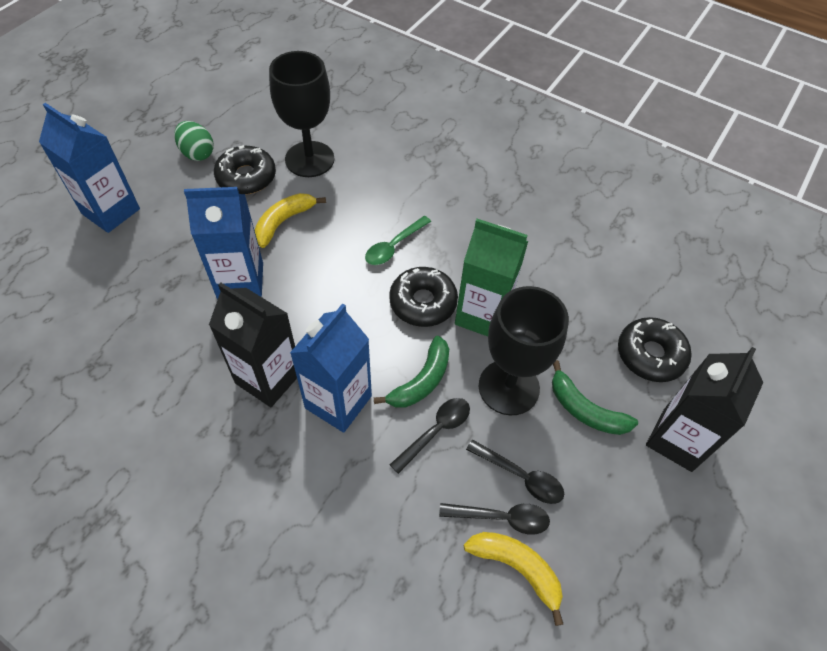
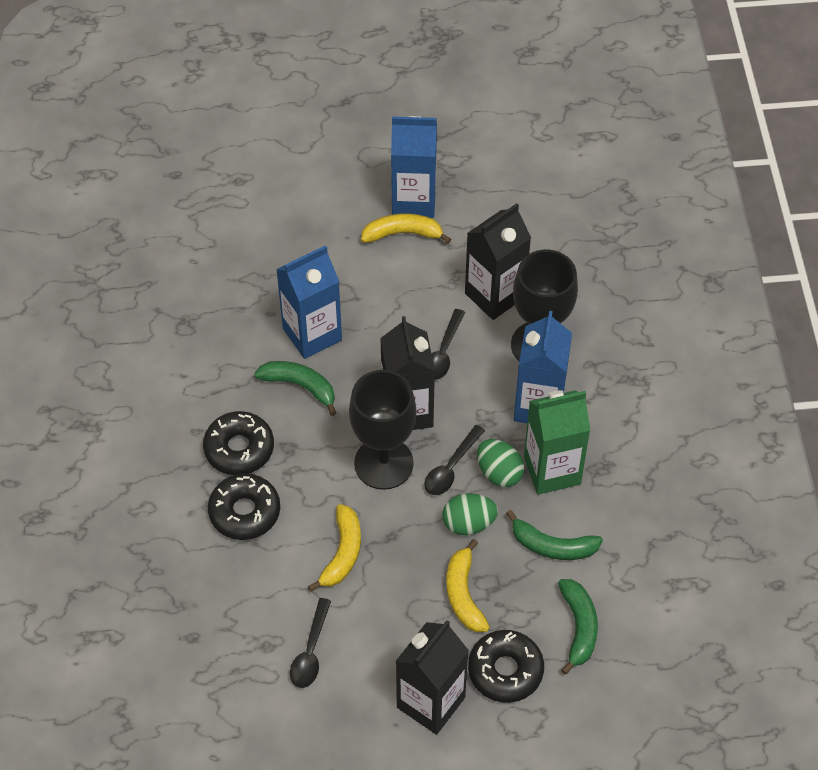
black carton: 2 -> 3
green banana: 2 -> 3
green egg: 1 -> 2
green spoon: 1 -> 0
yellow banana: 2 -> 3

